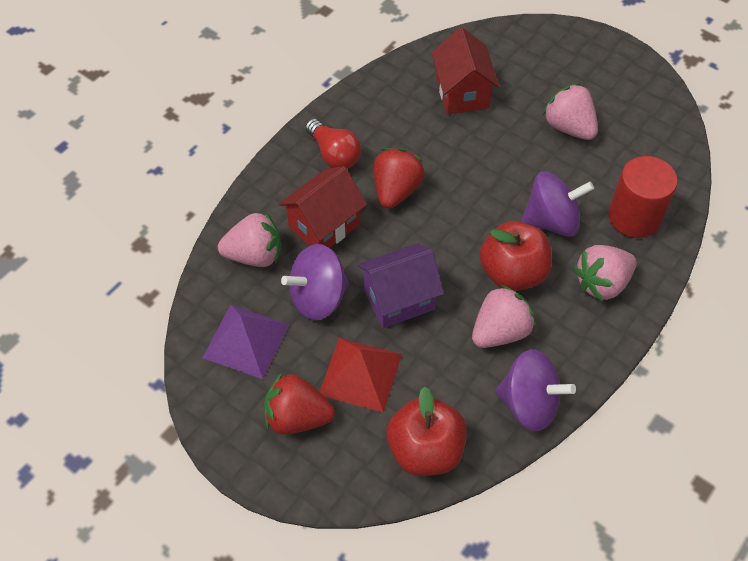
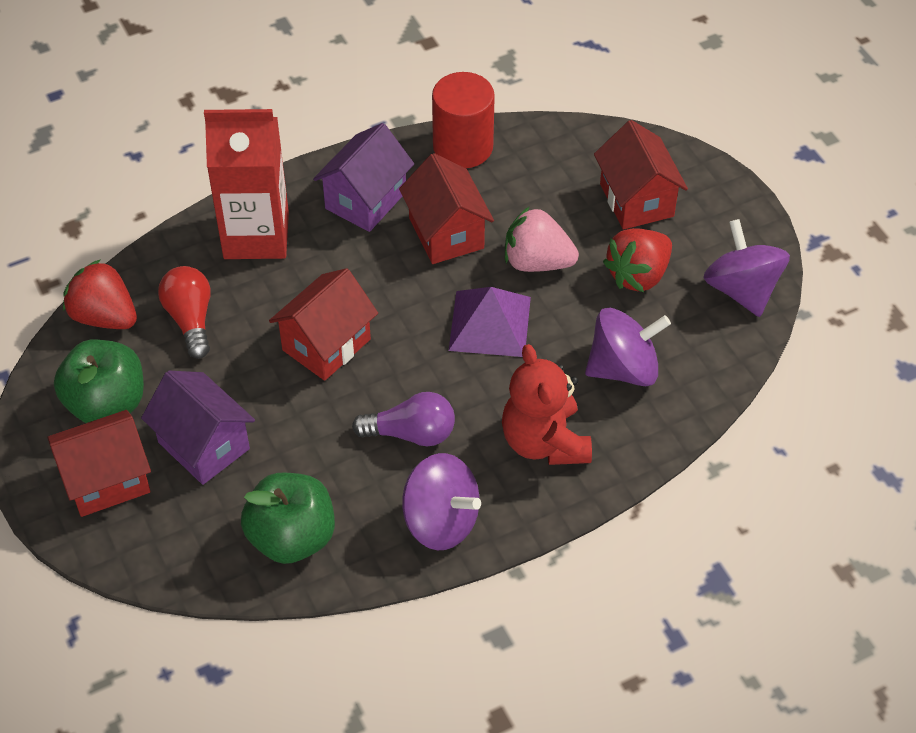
green apple: 0 -> 2
pink strawberry: 4 -> 1
purple house: 1 -> 2
purple light bulb: 0 -> 1
red apple: 2 -> 0
red carton: 0 -> 1
red house: 2 -> 4
red pyramid: 1 -> 0
red teddy bear: 0 -> 1

